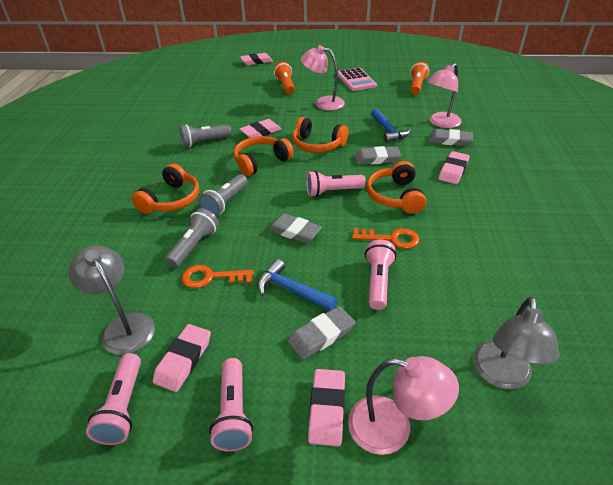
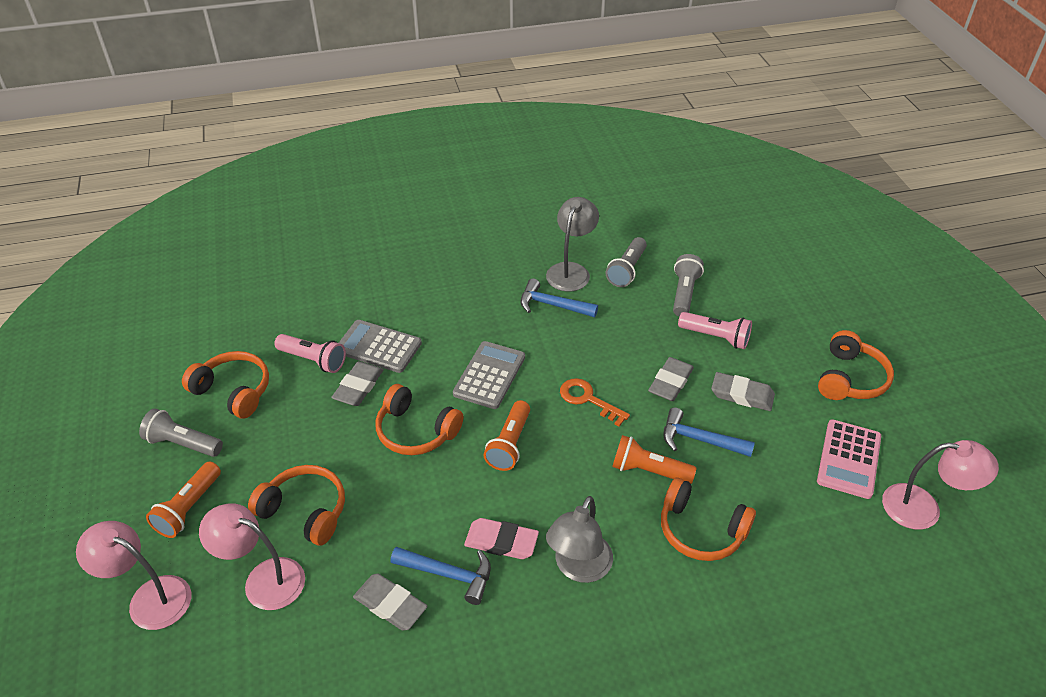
blue hammer: 2 -> 3
grey calculator: 0 -> 2
orange flashlight: 2 -> 3
orange headphones: 4 -> 5
orange key: 2 -> 1
pink eraser: 5 -> 1
pink flashlight: 4 -> 2

